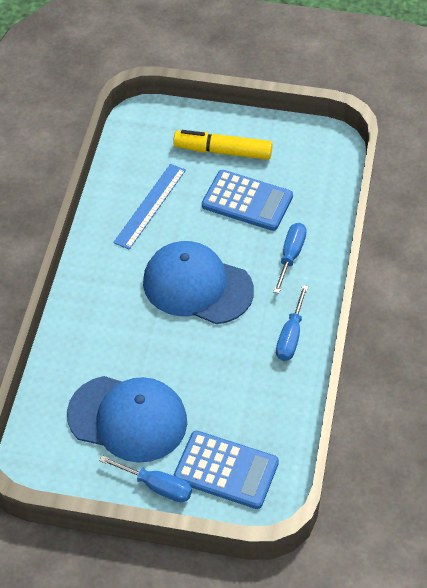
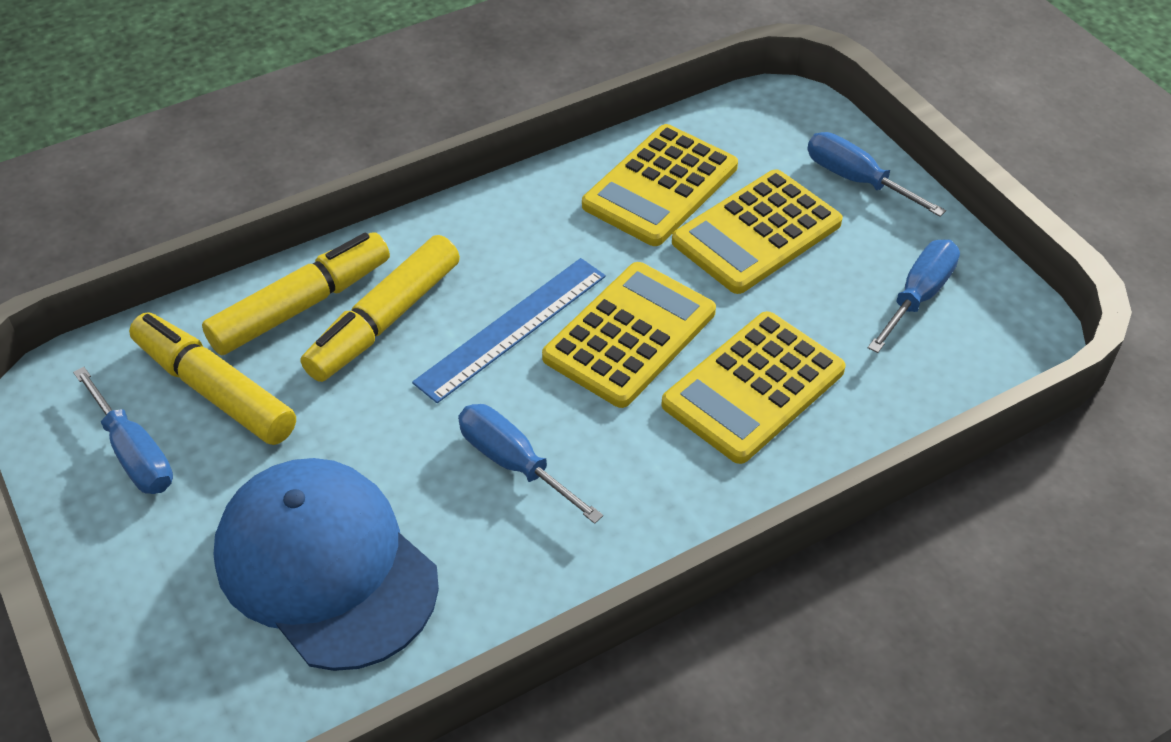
blue calculator: 2 -> 0
blue cap: 2 -> 1
blue screwdriver: 3 -> 4
yellow calculator: 0 -> 4
yellow marker: 1 -> 3

